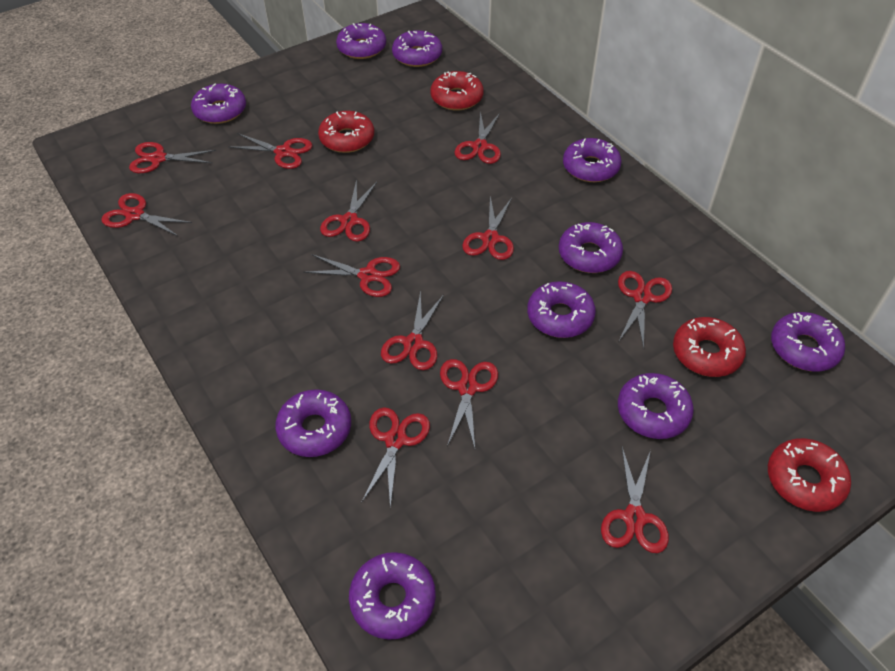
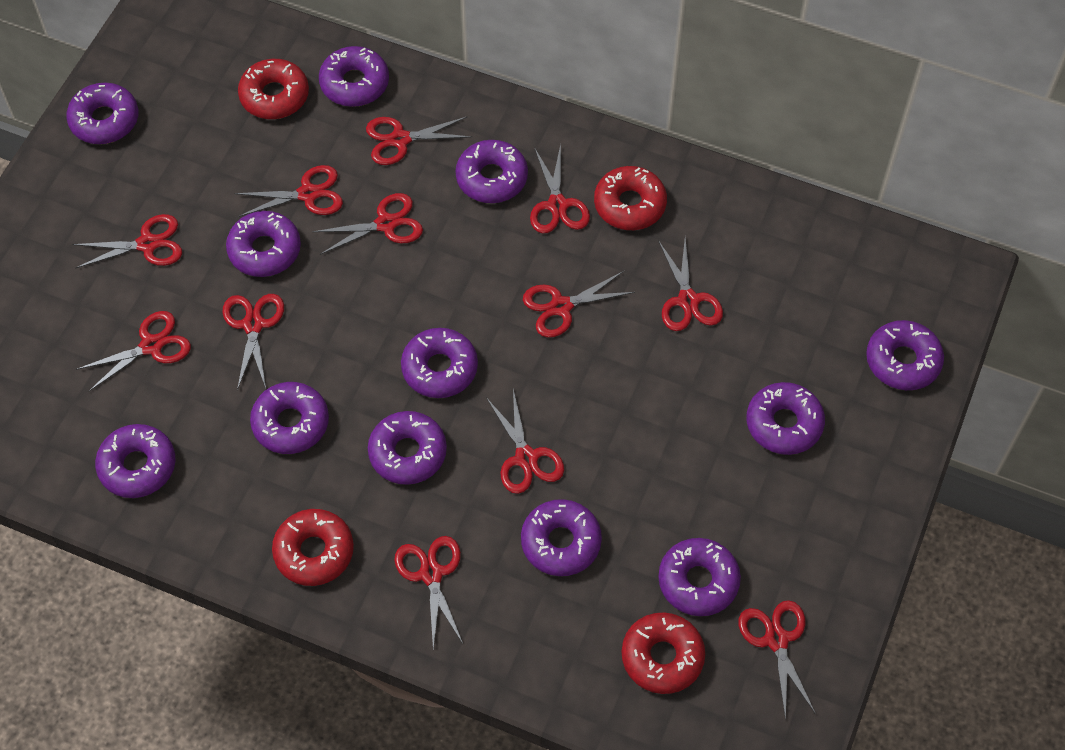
purple donut: 10 -> 12

